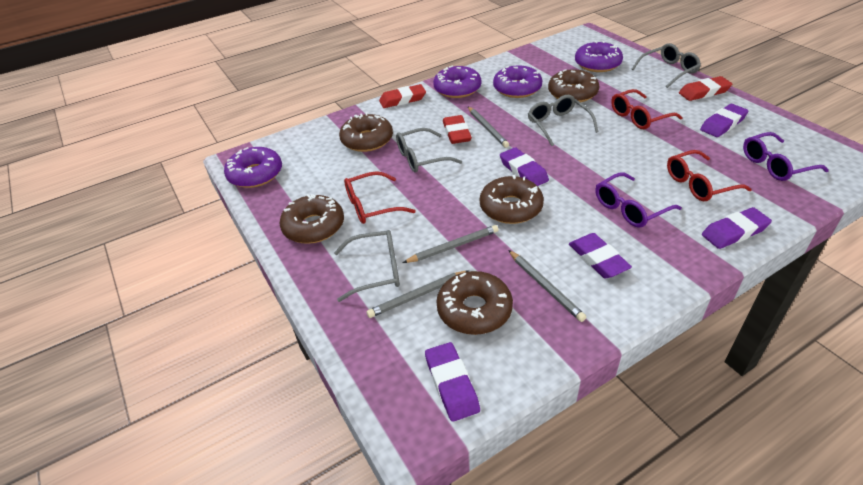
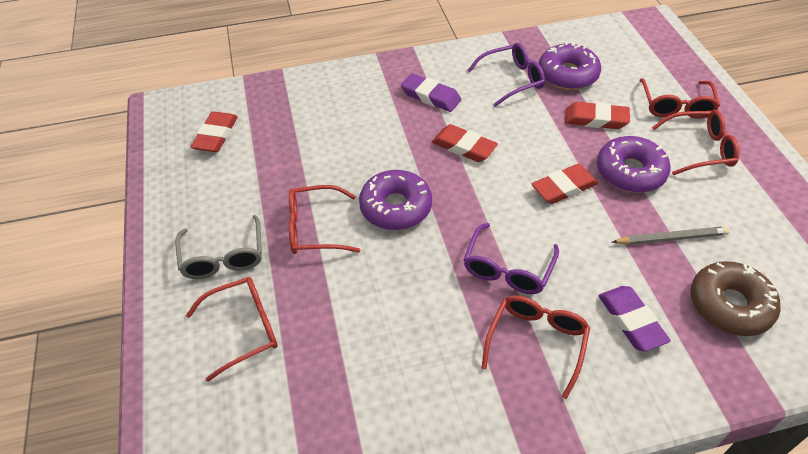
brown donut: 5 -> 1
grey glasses: 4 -> 1
grey pencil: 4 -> 1
purple donut: 4 -> 3
purple eraser: 5 -> 2
red eraser: 3 -> 4
red glasses: 3 -> 5

